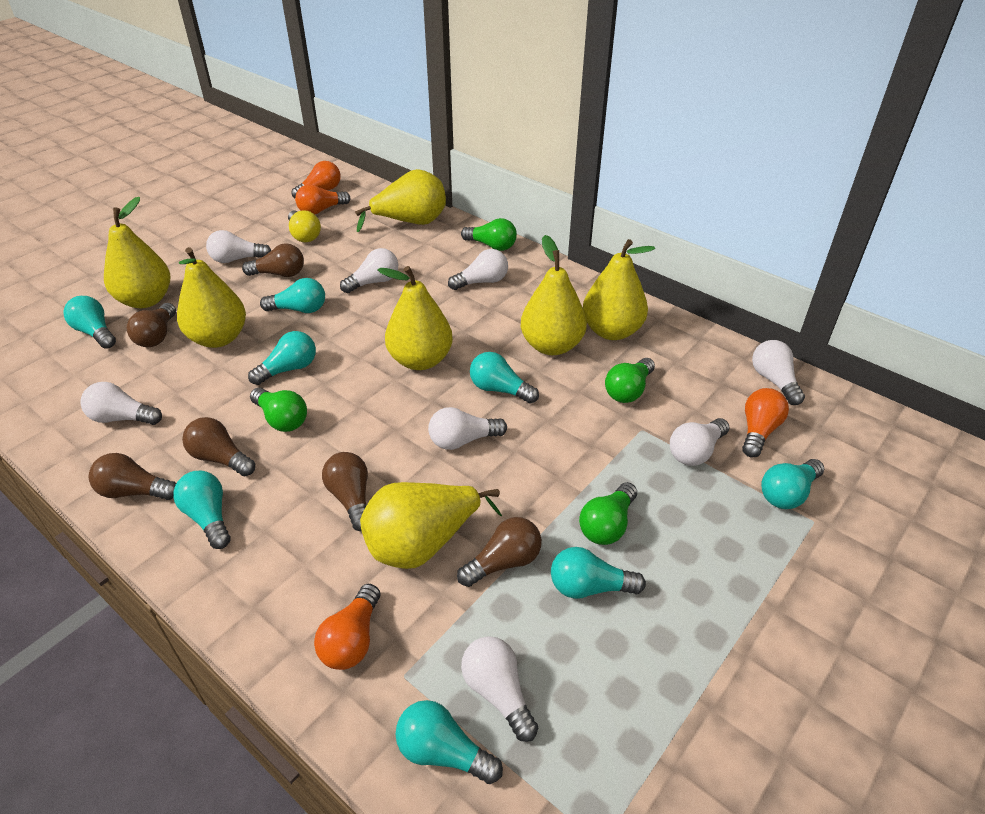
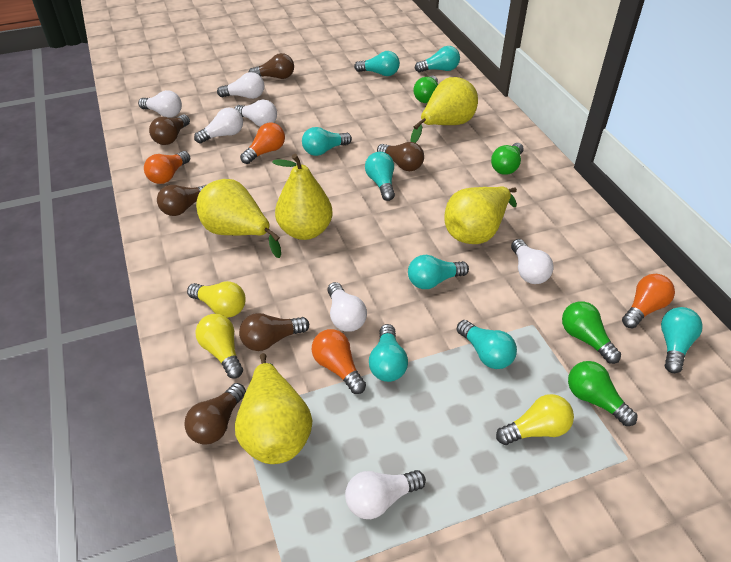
white light bulb: 8 -> 7
yellow light bulb: 1 -> 3
yellow pear: 7 -> 5

